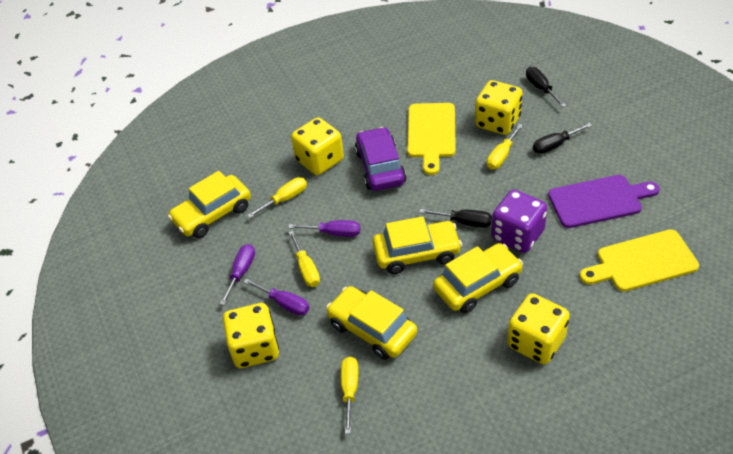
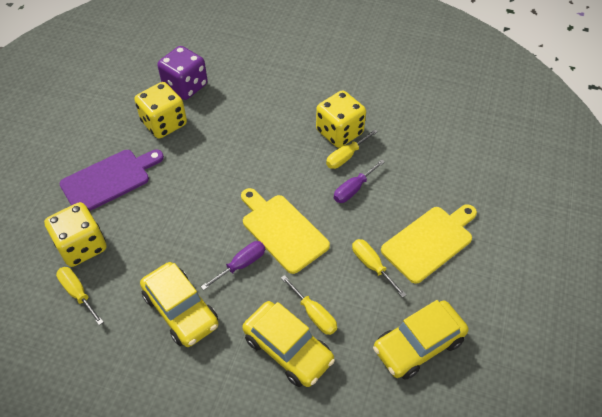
black screwdriver: 3 -> 0
purple car: 1 -> 0
purple screwdriver: 3 -> 2
yellow car: 4 -> 3
yellow dice: 4 -> 3

